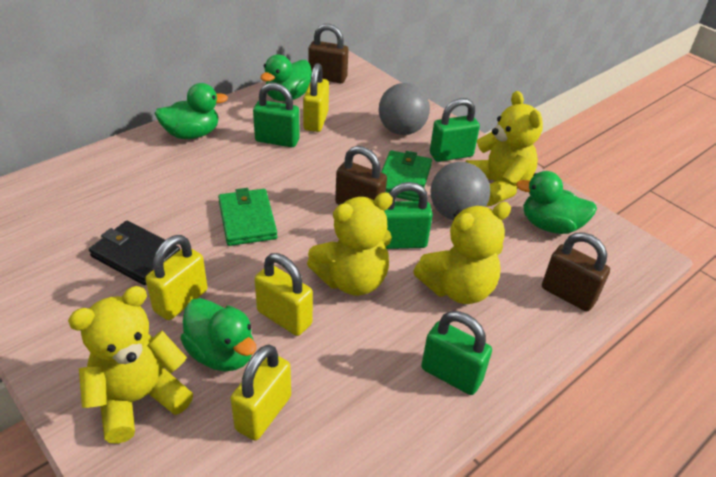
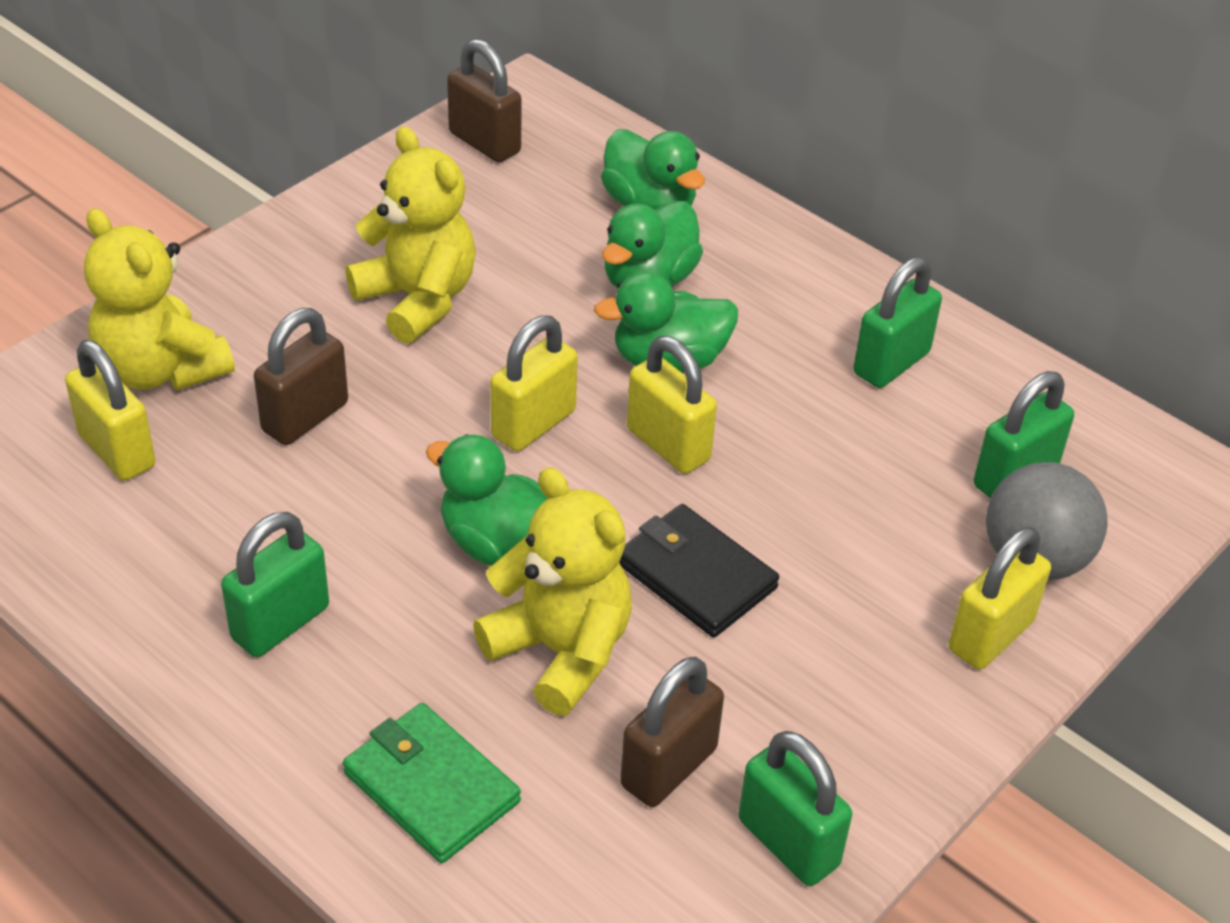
green wallet: 2 -> 1
grey ball: 2 -> 1
yellow teddy bear: 4 -> 3

